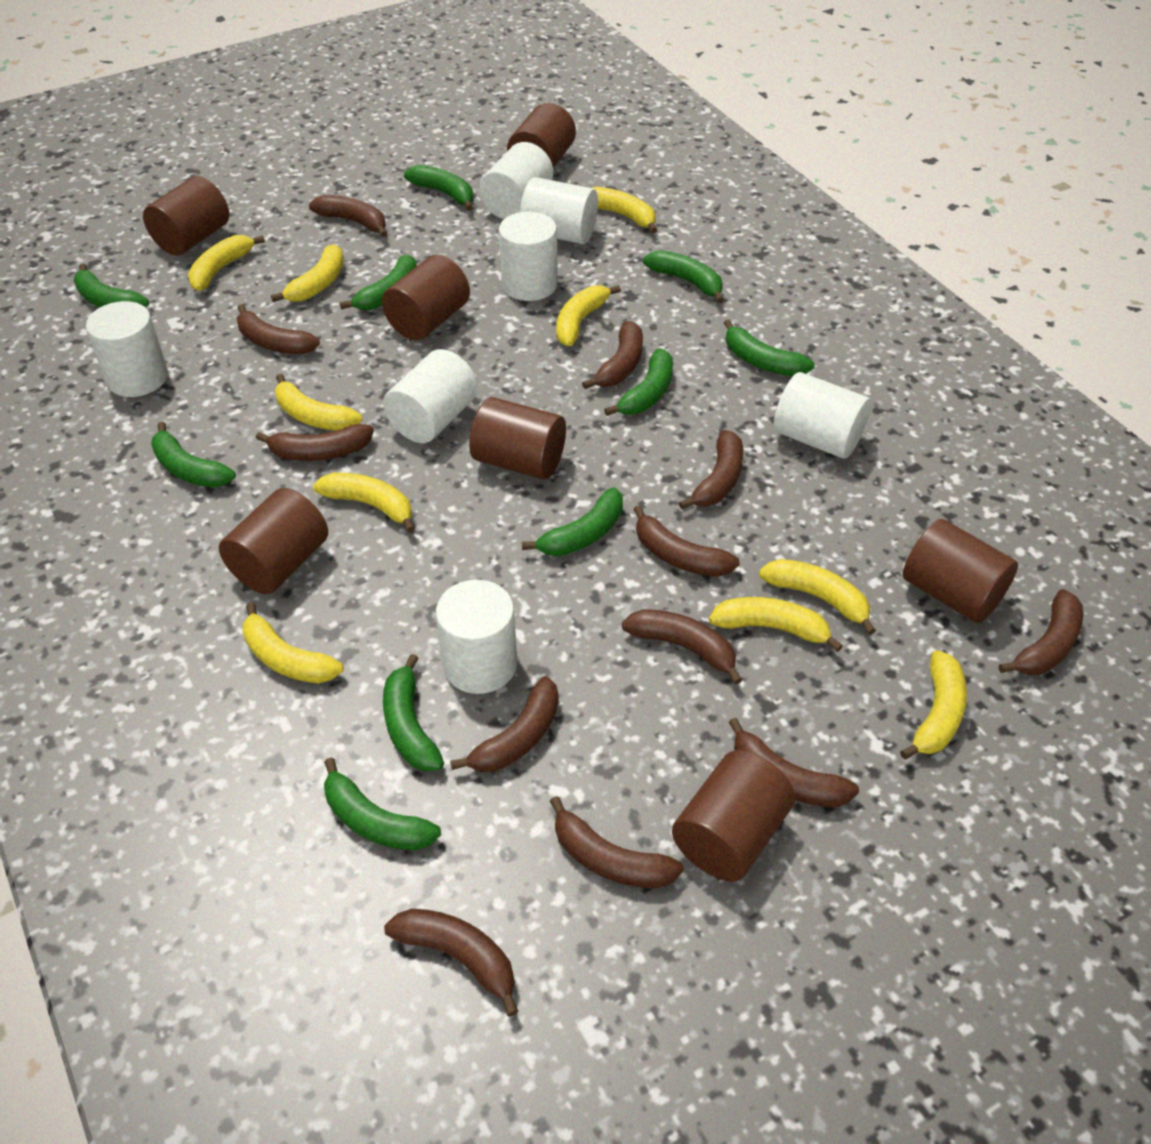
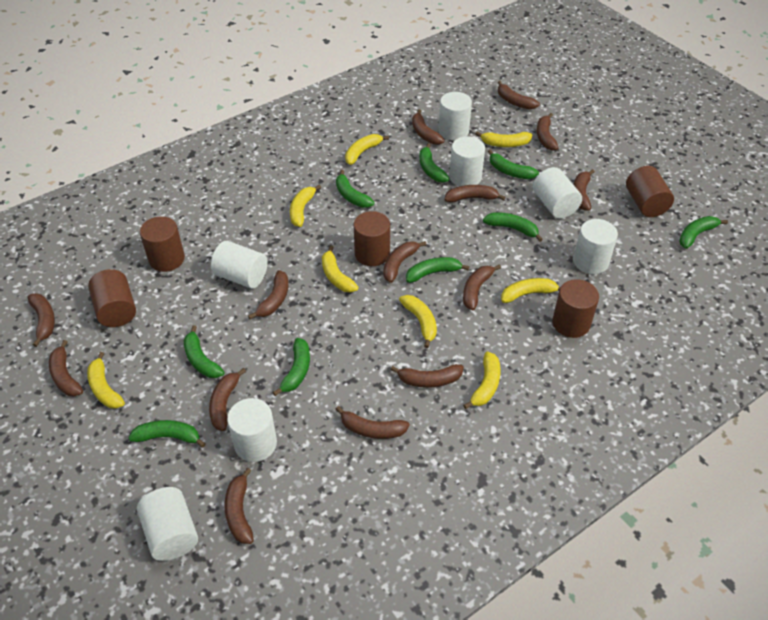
brown banana: 12 -> 14
brown cylinder: 7 -> 5
green banana: 10 -> 9
yellow banana: 10 -> 8

